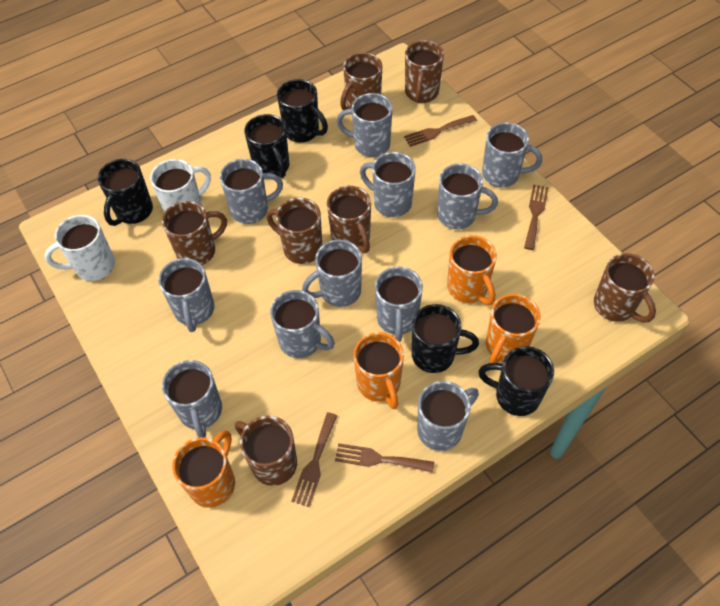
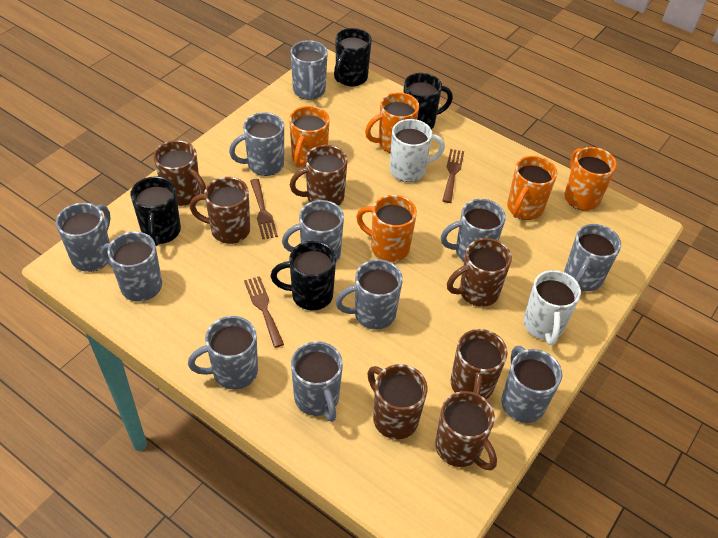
black mug: 5 -> 4
brown fork: 4 -> 3
orange mug: 4 -> 5

